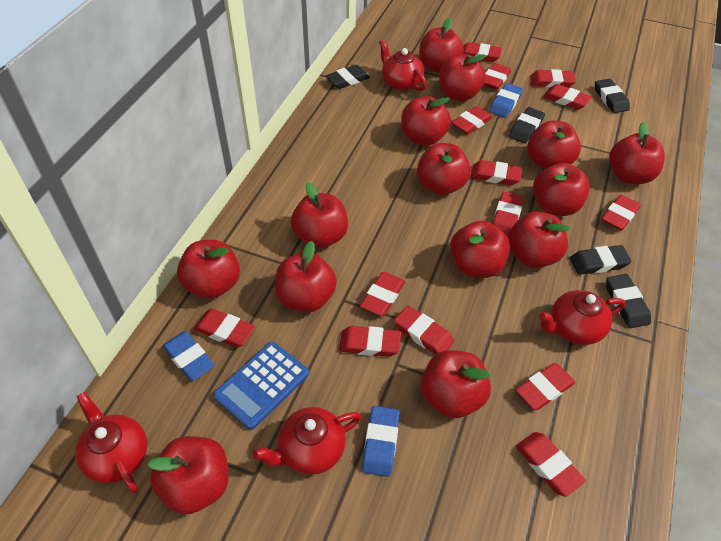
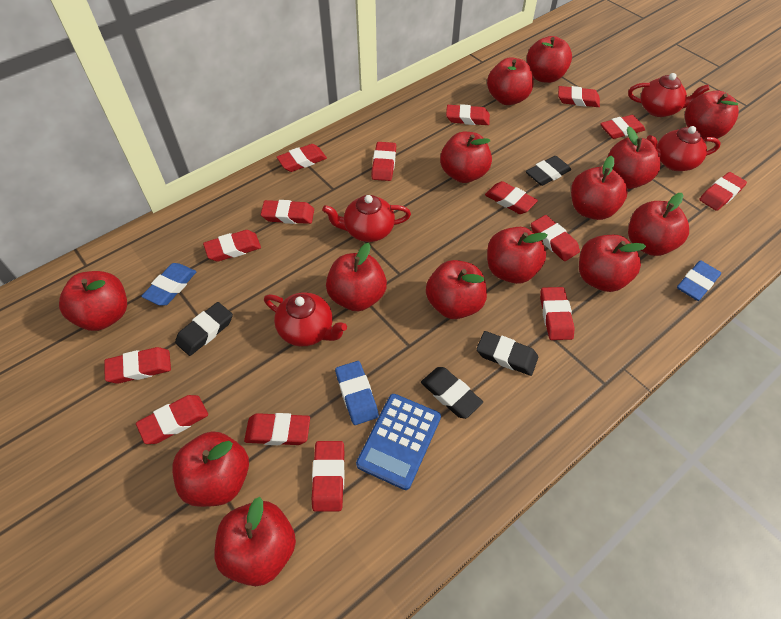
black eraser: 5 -> 4
red eraser: 14 -> 15

